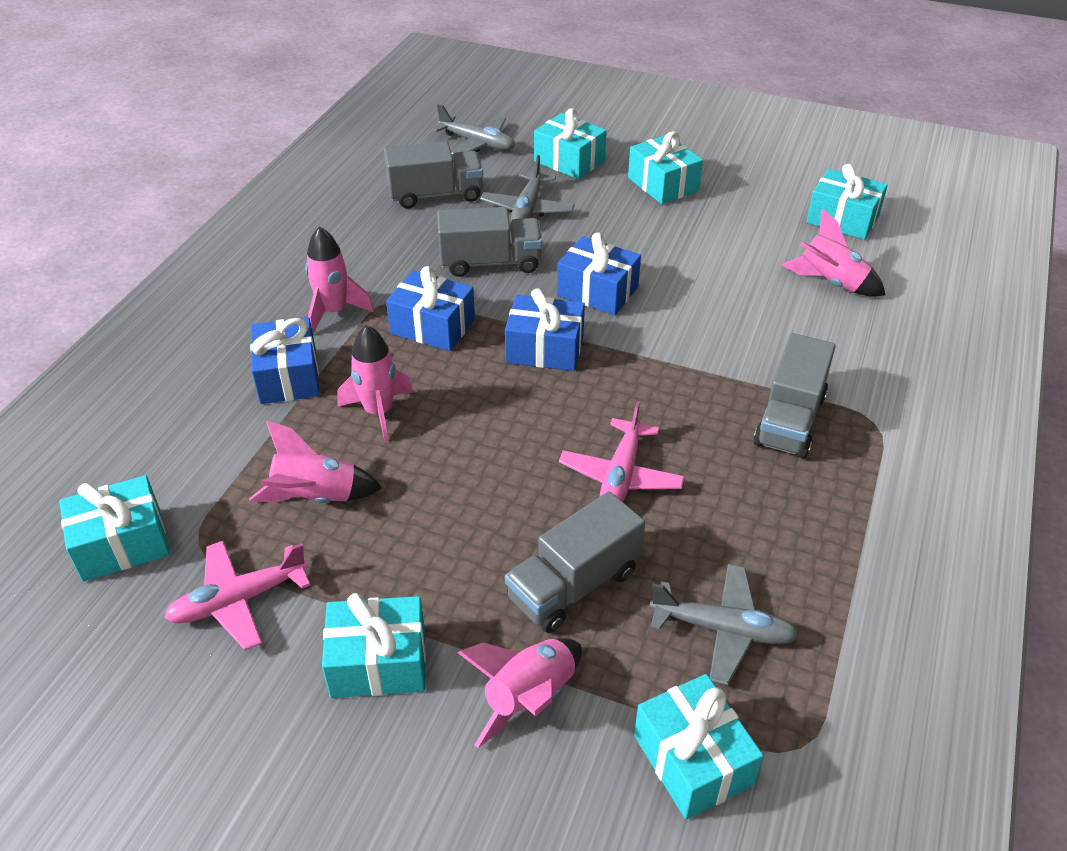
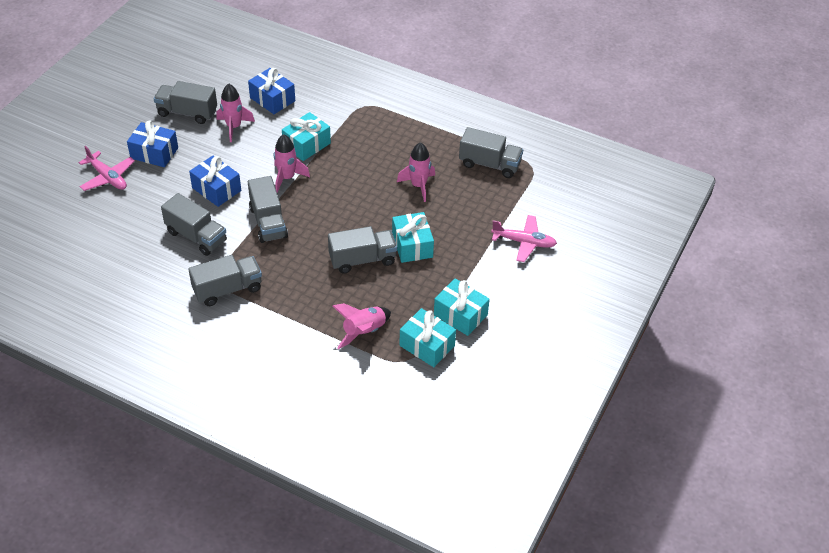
blue gift: 4 -> 3
grey plane: 3 -> 0
grey truck: 4 -> 6
pink rocket: 5 -> 4
turquoise gift: 6 -> 4

